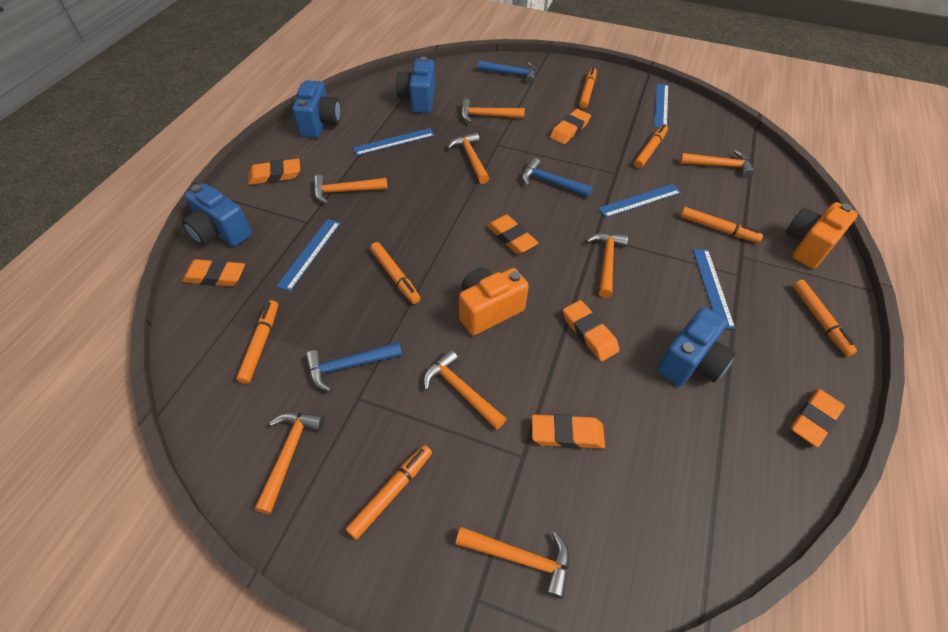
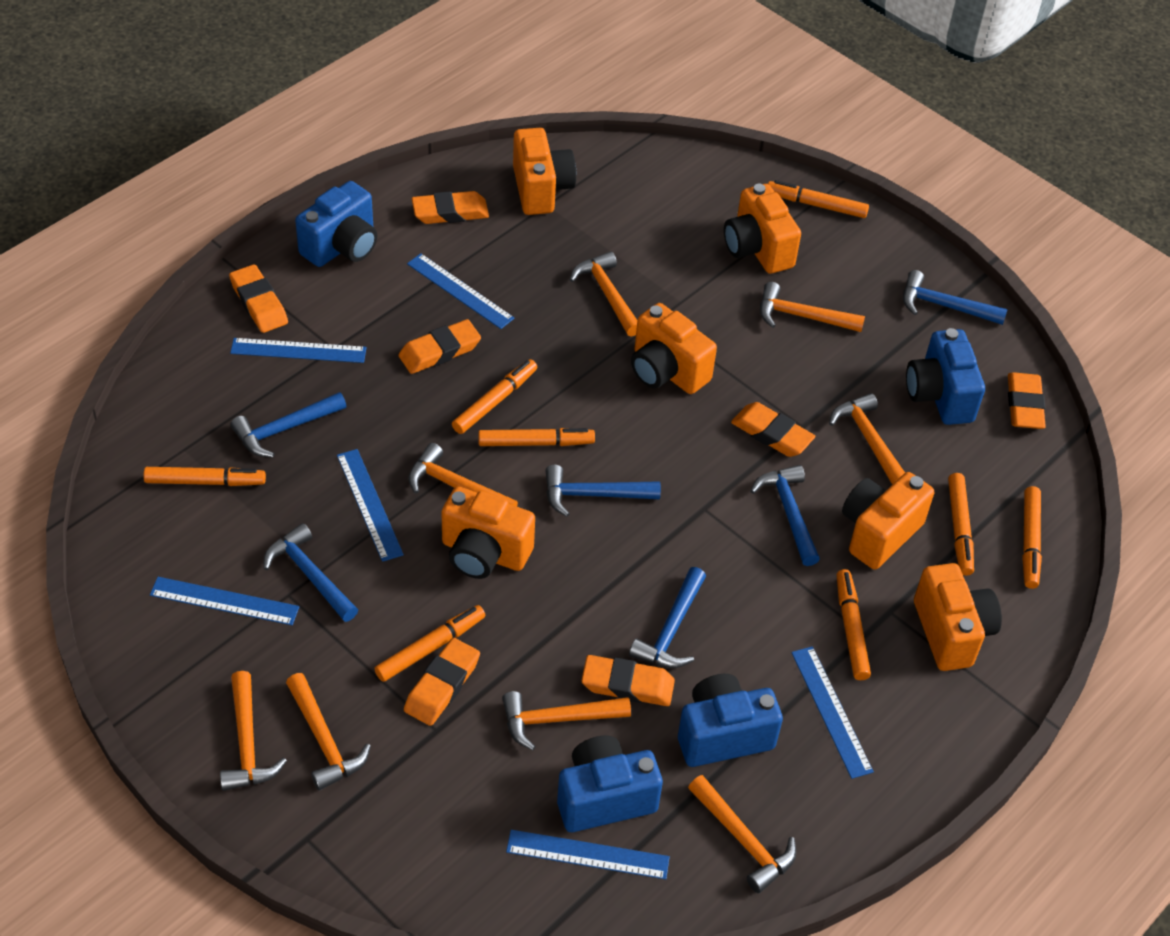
blue hammer: 3 -> 6
blue ruler: 5 -> 6
orange camera: 2 -> 6
orange marker: 7 -> 8

